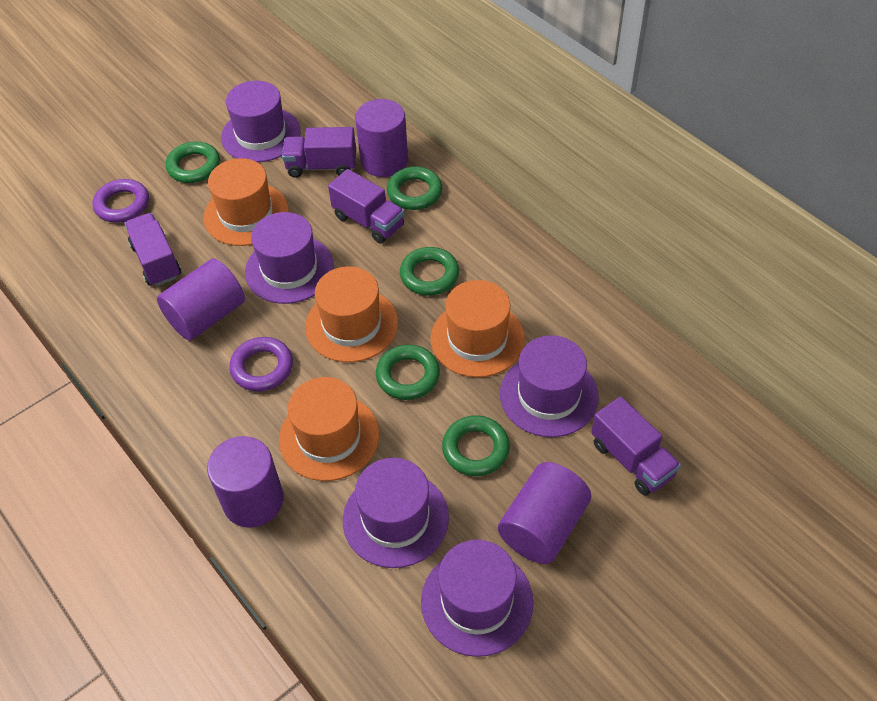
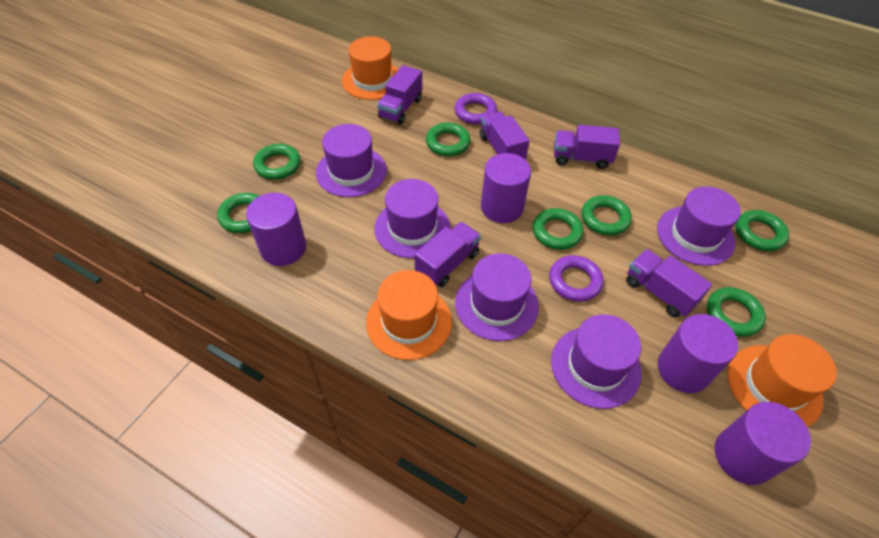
green ring: 5 -> 7
orange hat: 4 -> 3
purple truck: 4 -> 5

